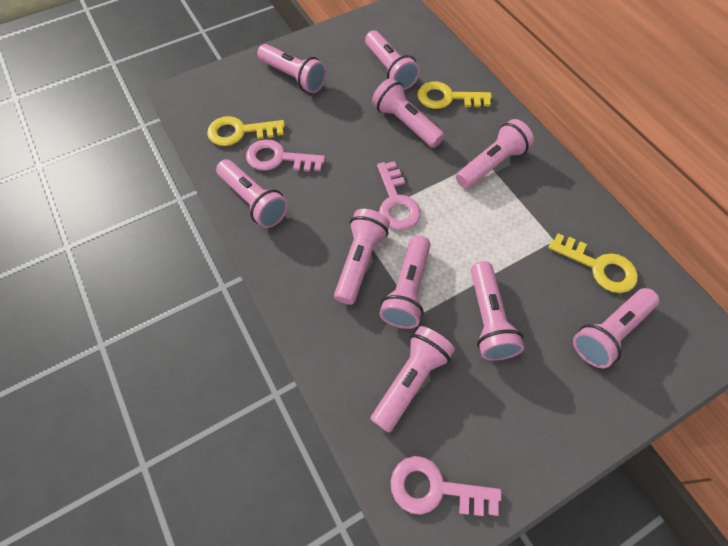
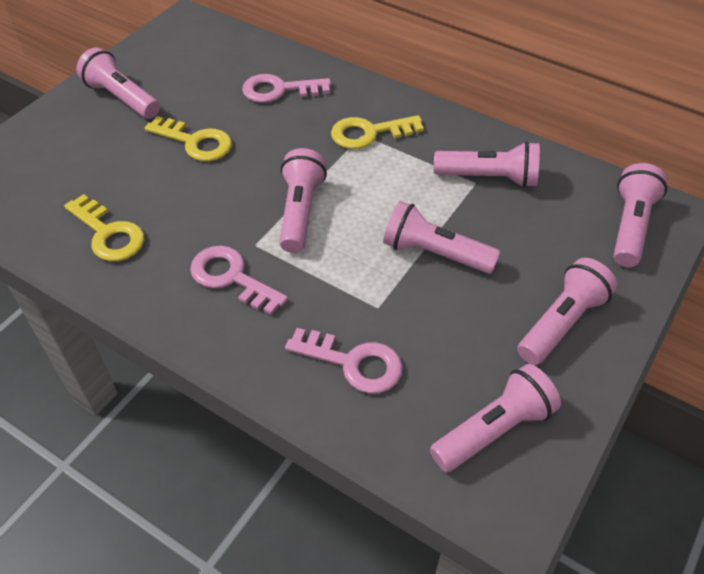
pink flashlight: 10 -> 7

